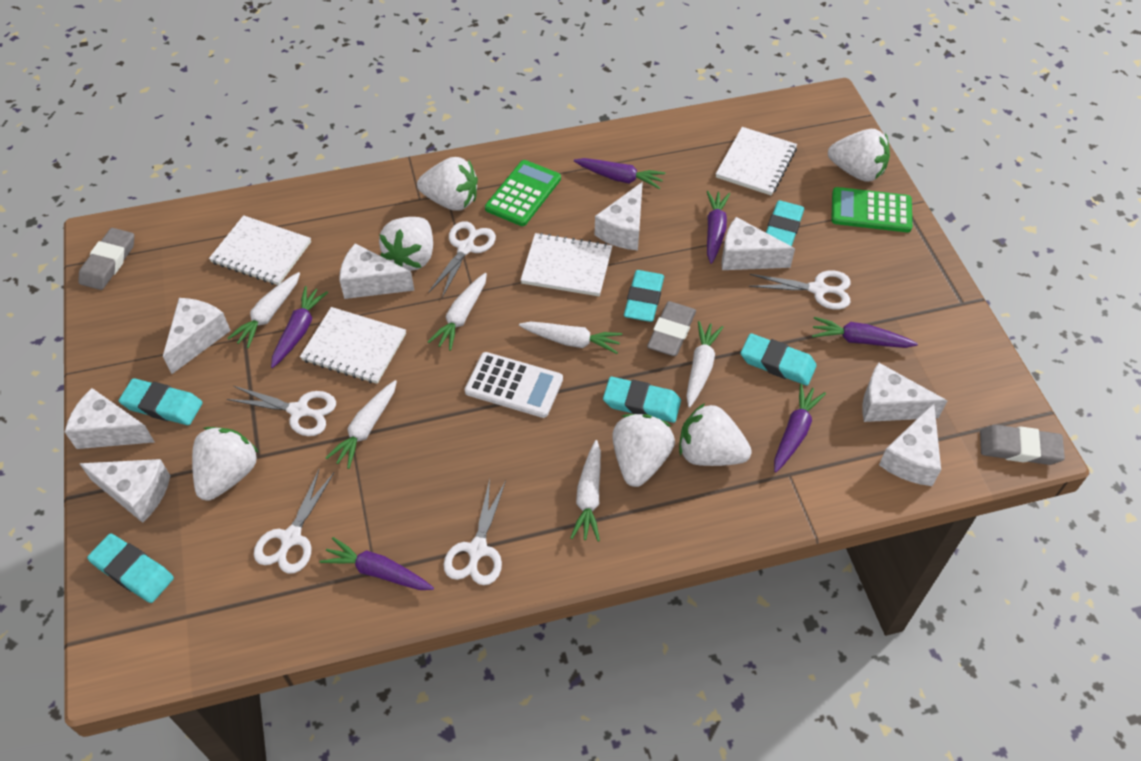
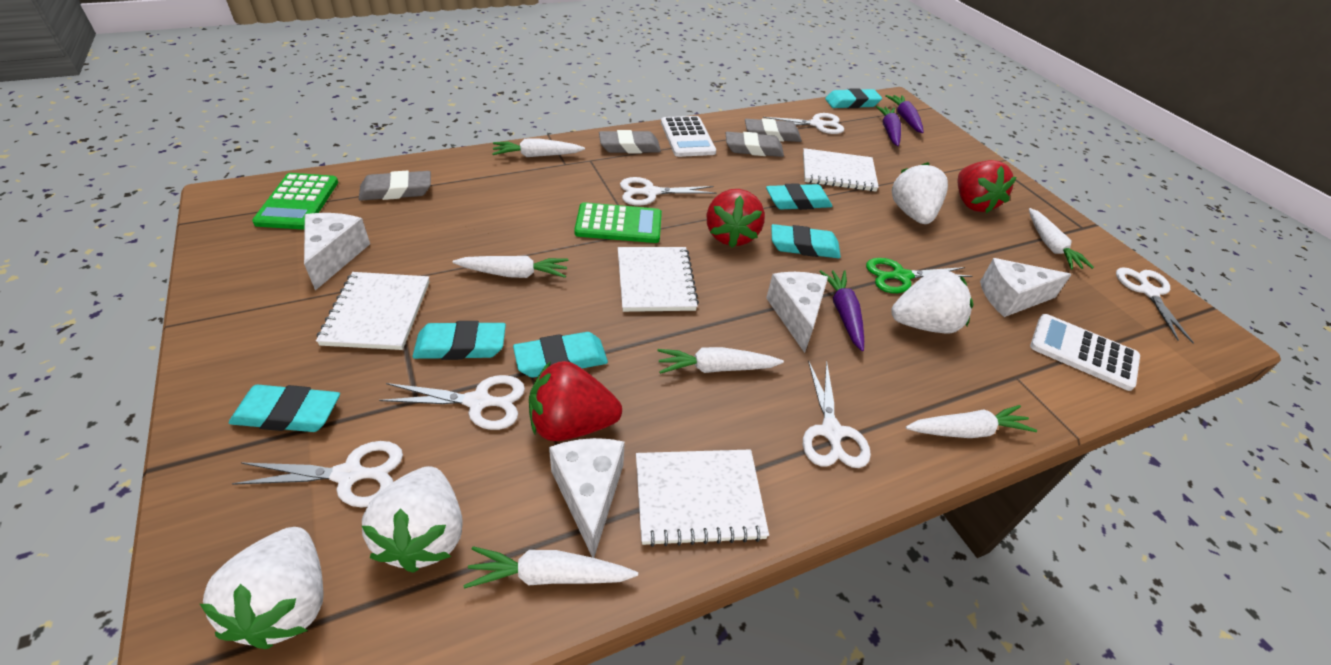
green scissors: 0 -> 1
grey eraser: 3 -> 4
purple carrot: 6 -> 3
red strawberry: 0 -> 3
white calculator: 1 -> 2
white cheese: 8 -> 4
white scissors: 5 -> 6
white strawberry: 6 -> 4

